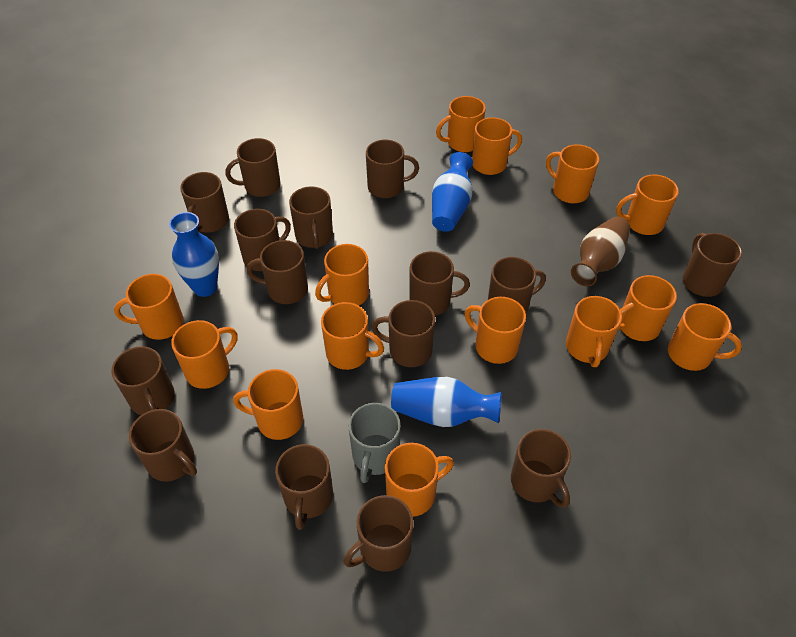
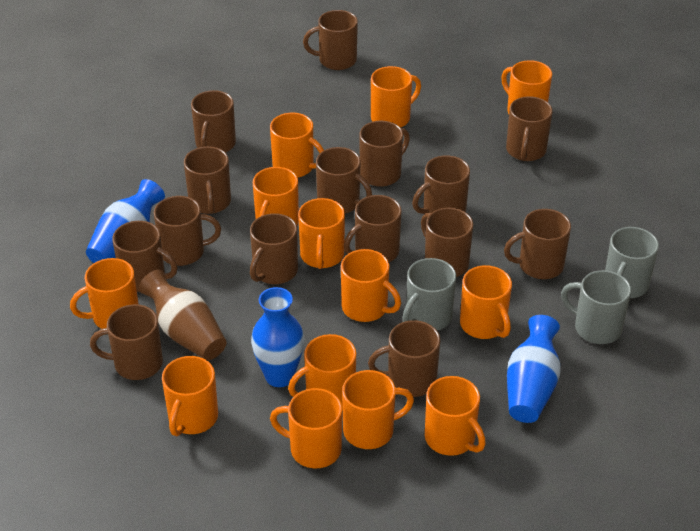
grey mug: 1 -> 3
orange mug: 14 -> 13

